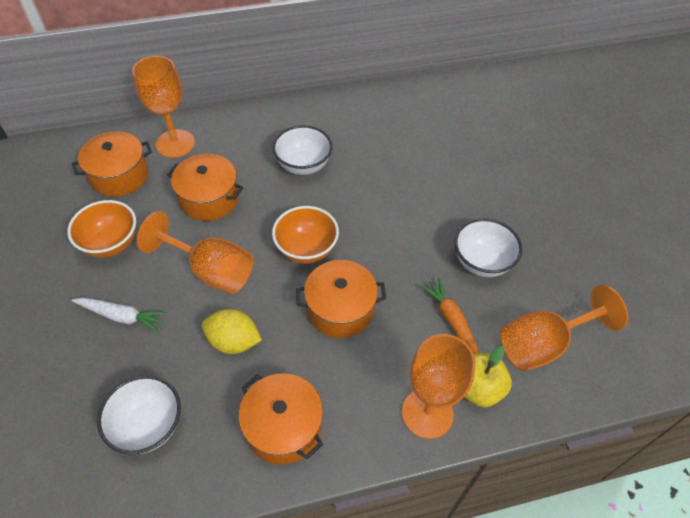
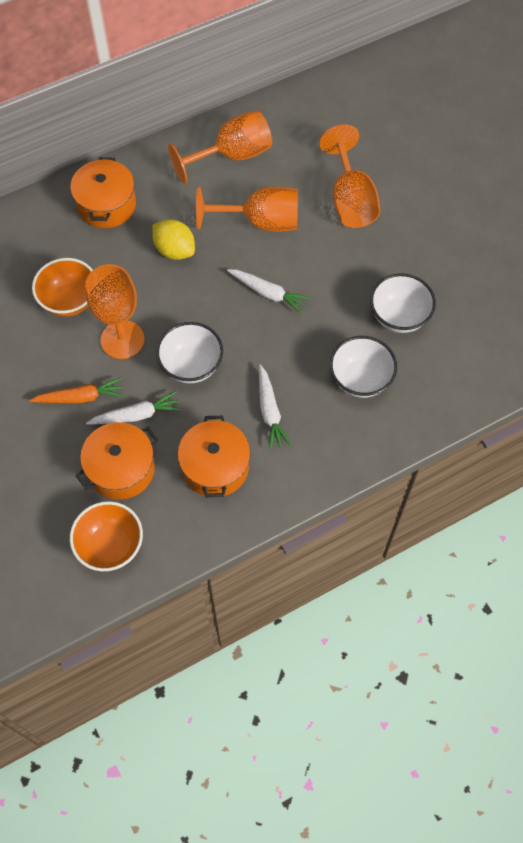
orange pot: 4 -> 3
white carrot: 1 -> 3
yellow apple: 1 -> 0

